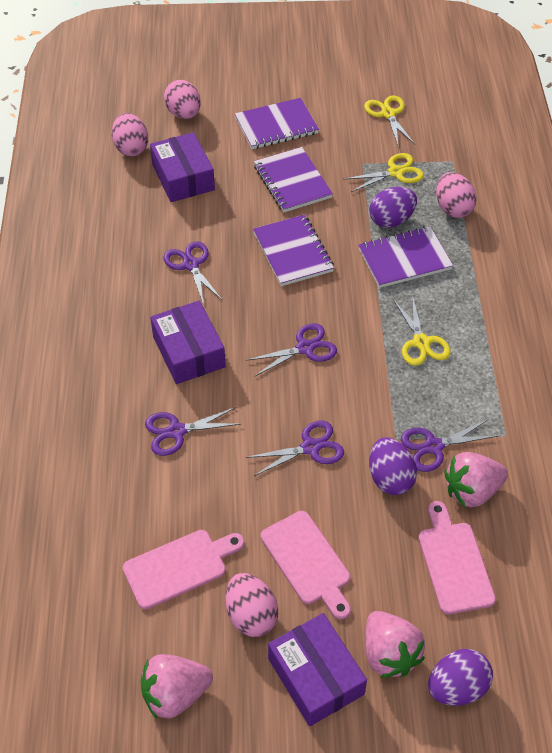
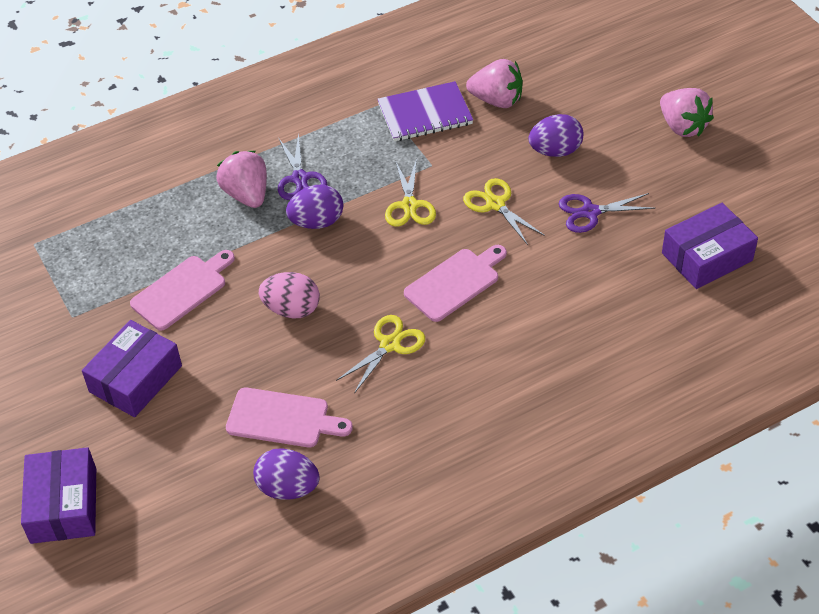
pink egg: 4 -> 1
purple notebook: 4 -> 1
purple scissors: 5 -> 2

